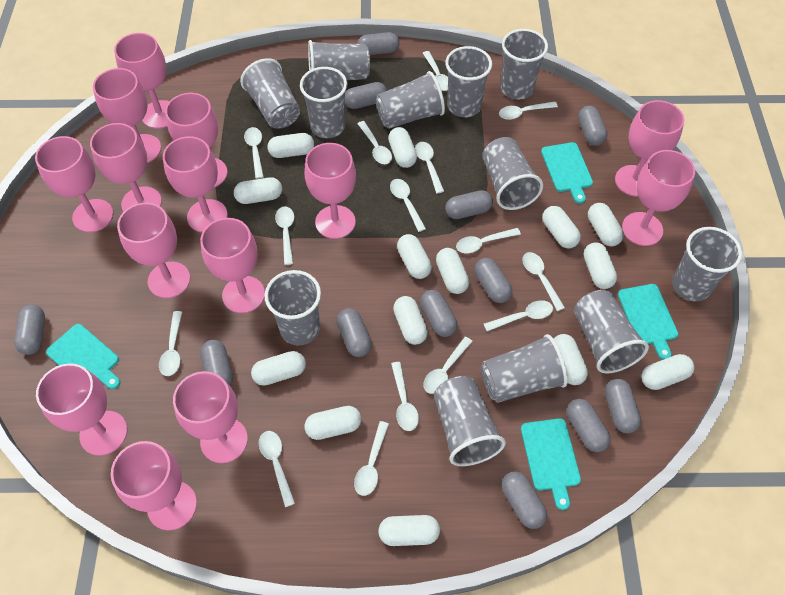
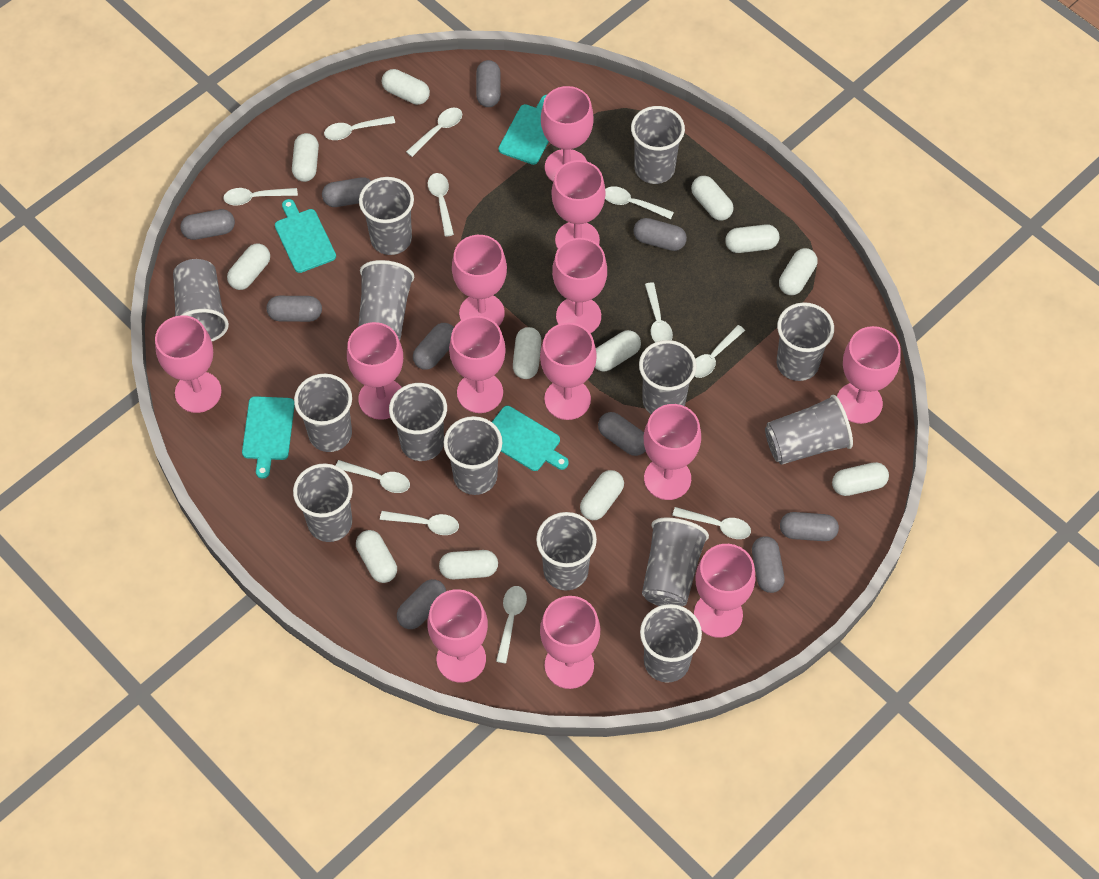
grey capsule: 12 -> 10
grey cup: 12 -> 14
pink goblet: 14 -> 13
white capsule: 14 -> 12
white spoon: 15 -> 11

